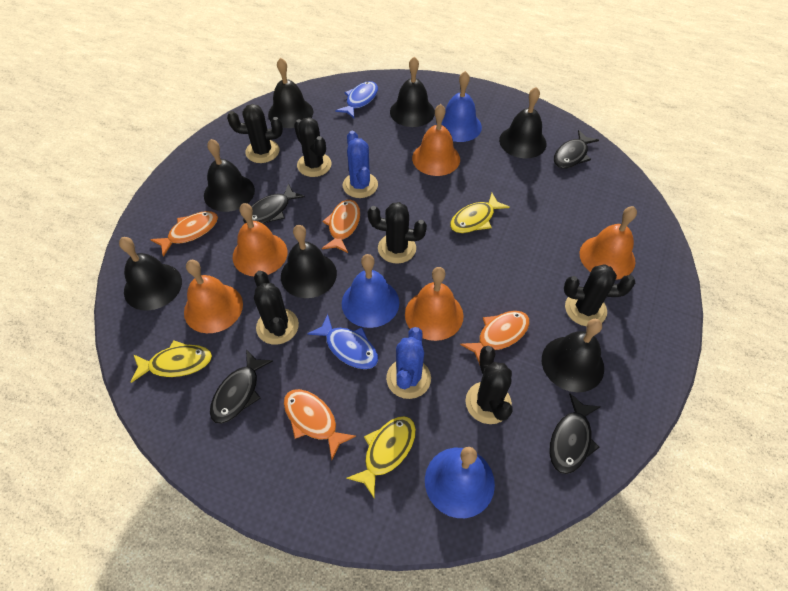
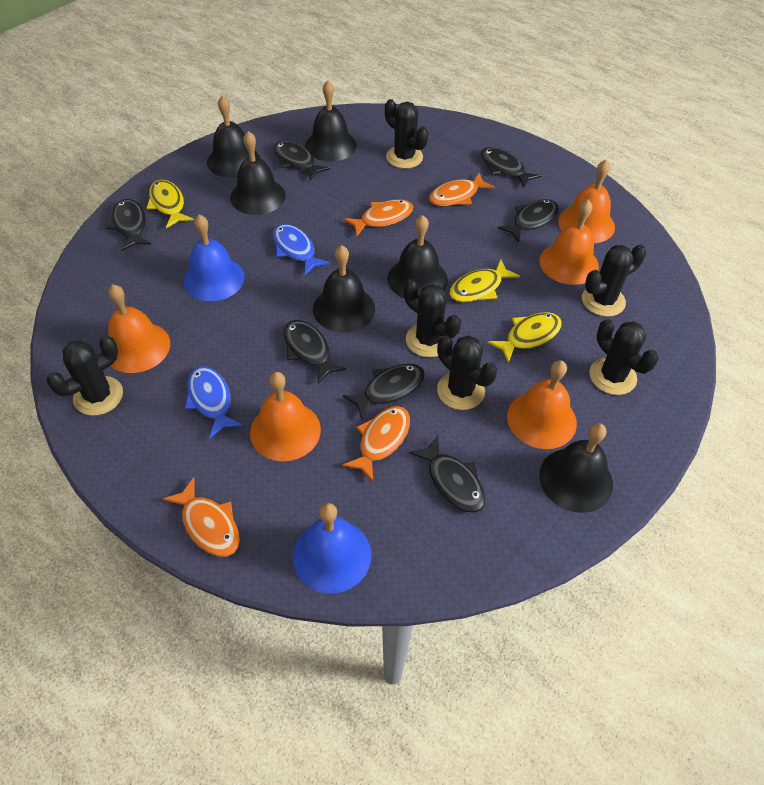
black bell: 7 -> 6
black fish: 4 -> 7
blue bell: 3 -> 2
blue cactus: 2 -> 0

